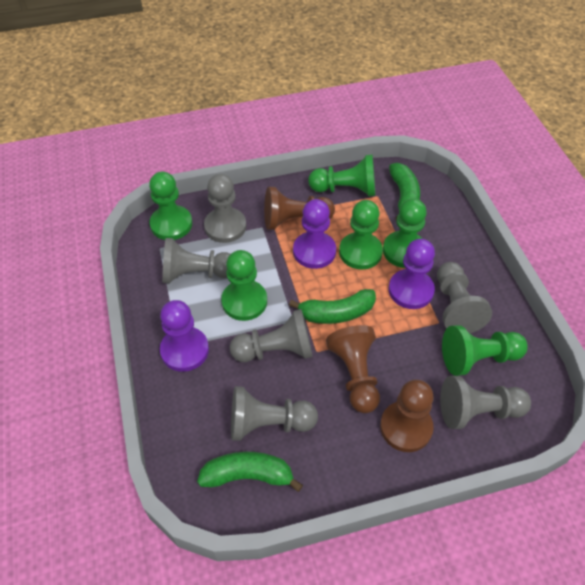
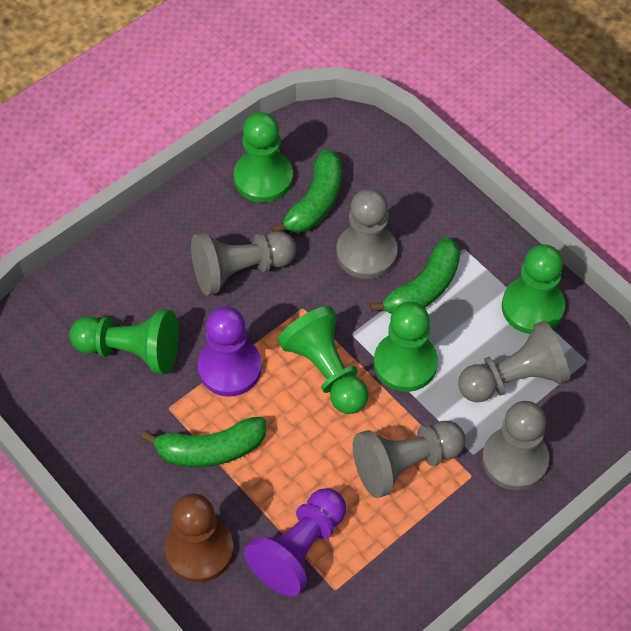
brown pawn: 3 -> 1
green pawn: 6 -> 5
grey pawn: 6 -> 5
purple pawn: 3 -> 2

